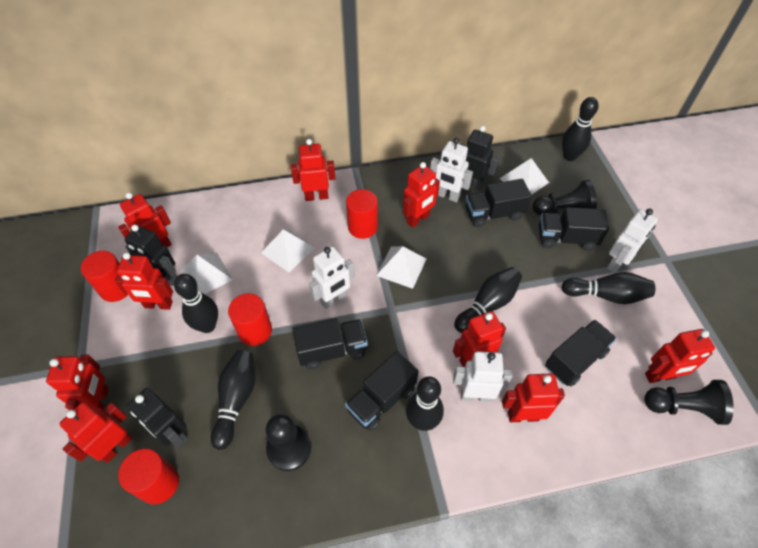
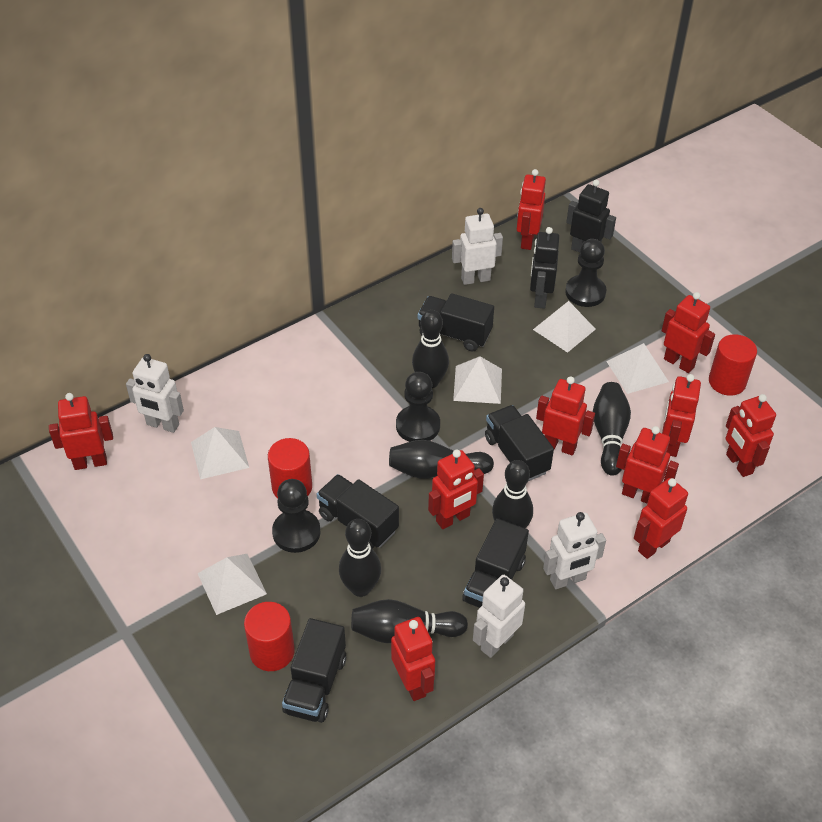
black robot: 3 -> 2
red cylinder: 4 -> 3
red robot: 9 -> 10
white pyramid: 4 -> 5

